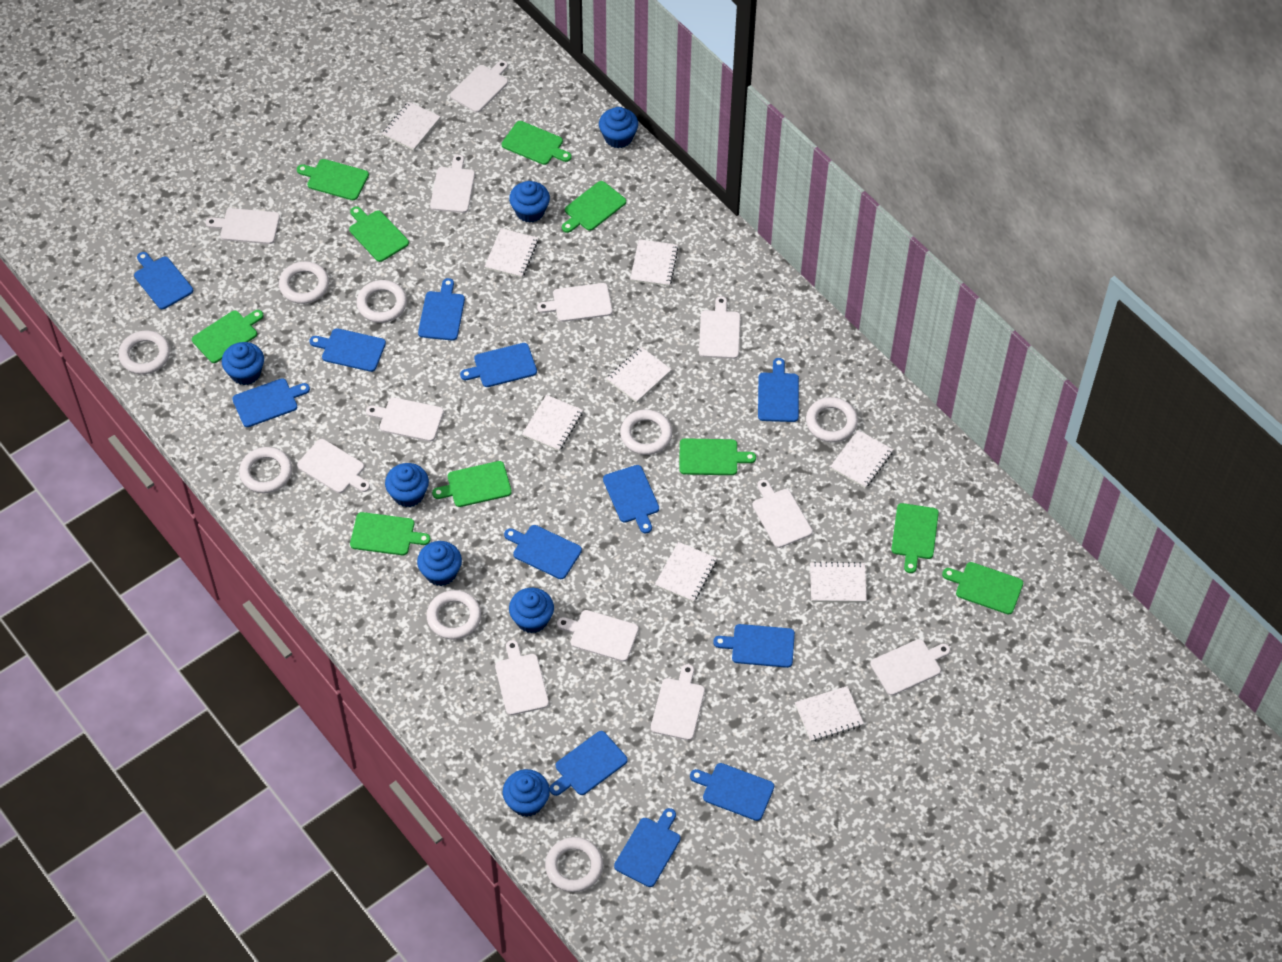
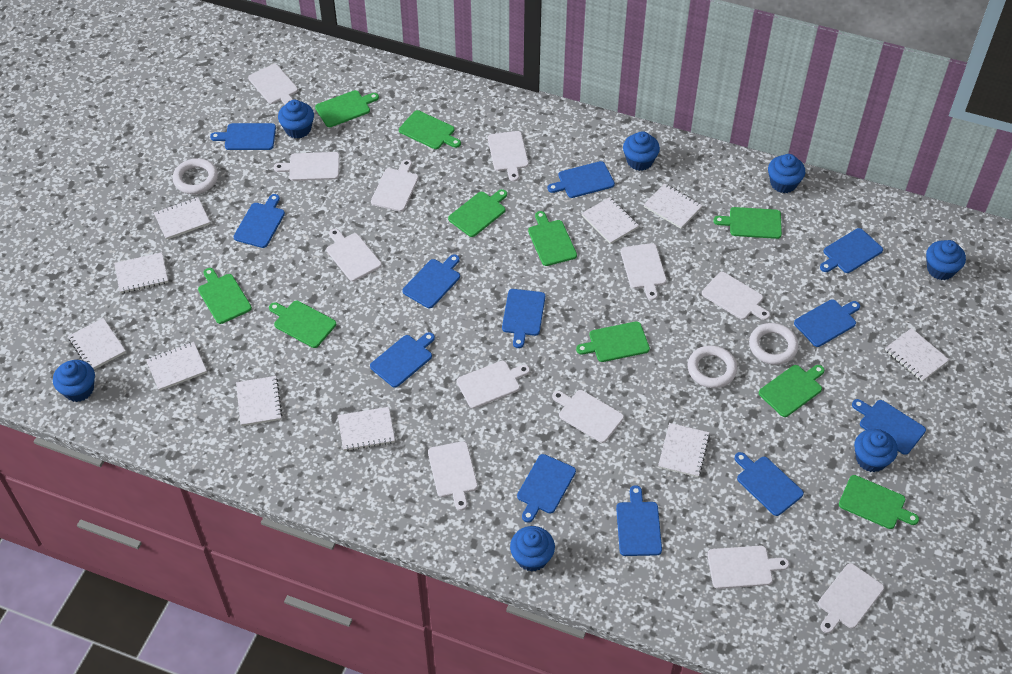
white notebook: 9 -> 10
white ring: 8 -> 3

